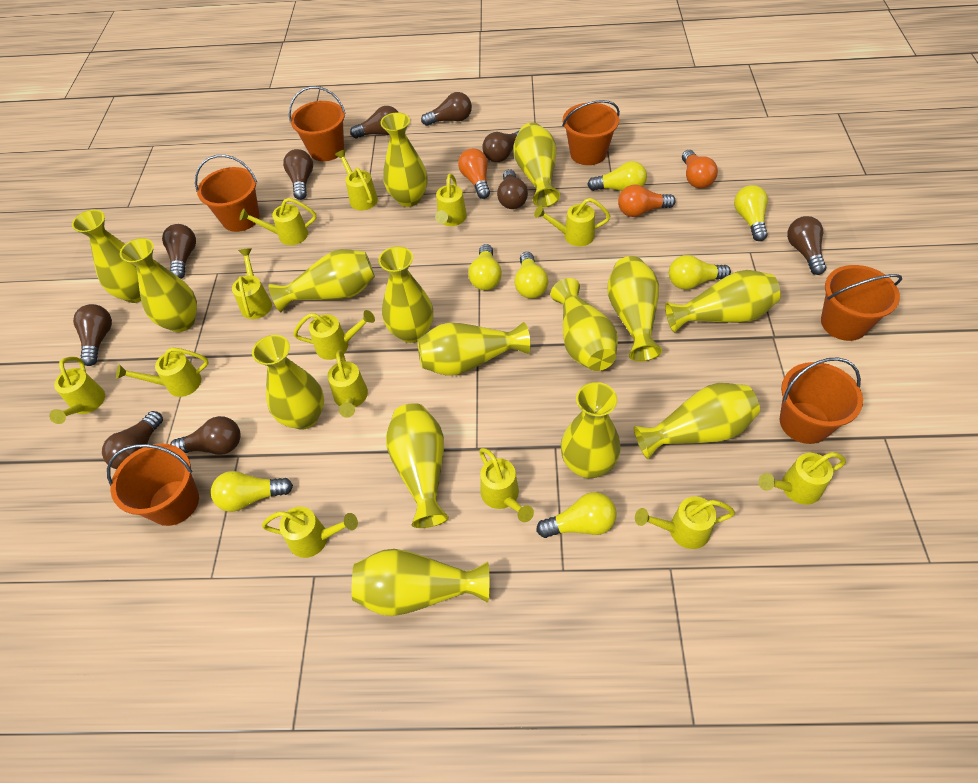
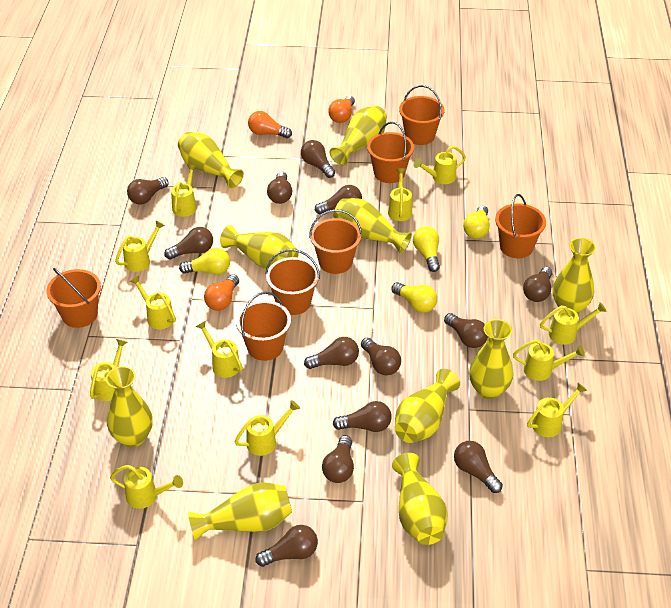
brown light bulb: 10 -> 13
orange bucket: 6 -> 7
yellow light bulb: 7 -> 4
yellow vase: 15 -> 10
yellow watering can: 13 -> 12

